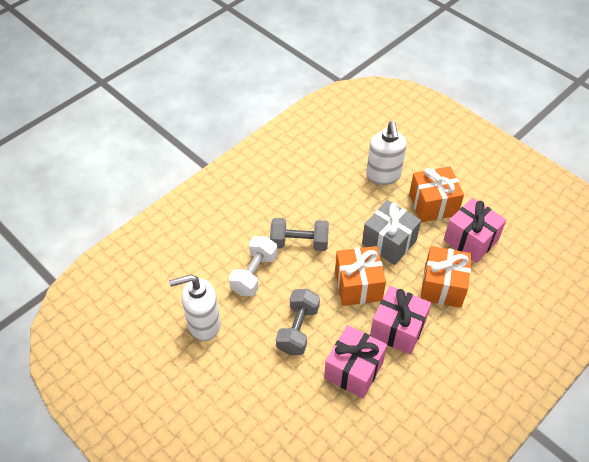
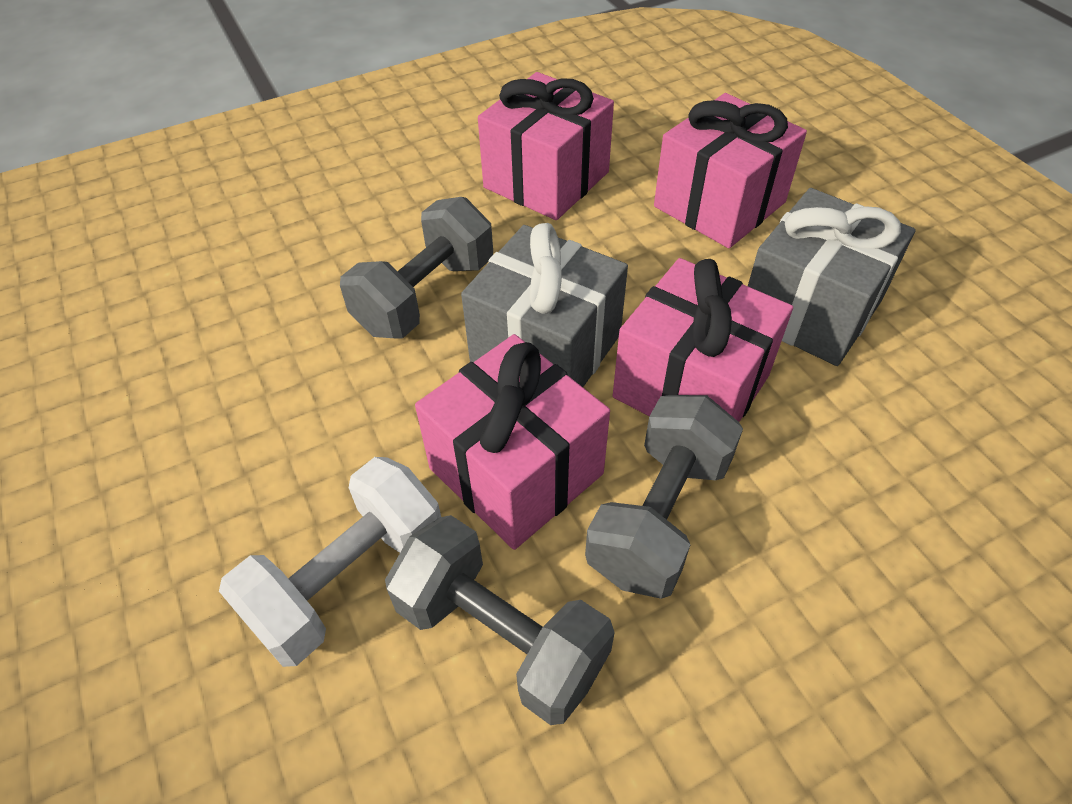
grey dumbbell: 2 -> 3
grey gift: 1 -> 2
orange gift: 3 -> 0
pink gift: 3 -> 4
white soap dispenser: 2 -> 0

